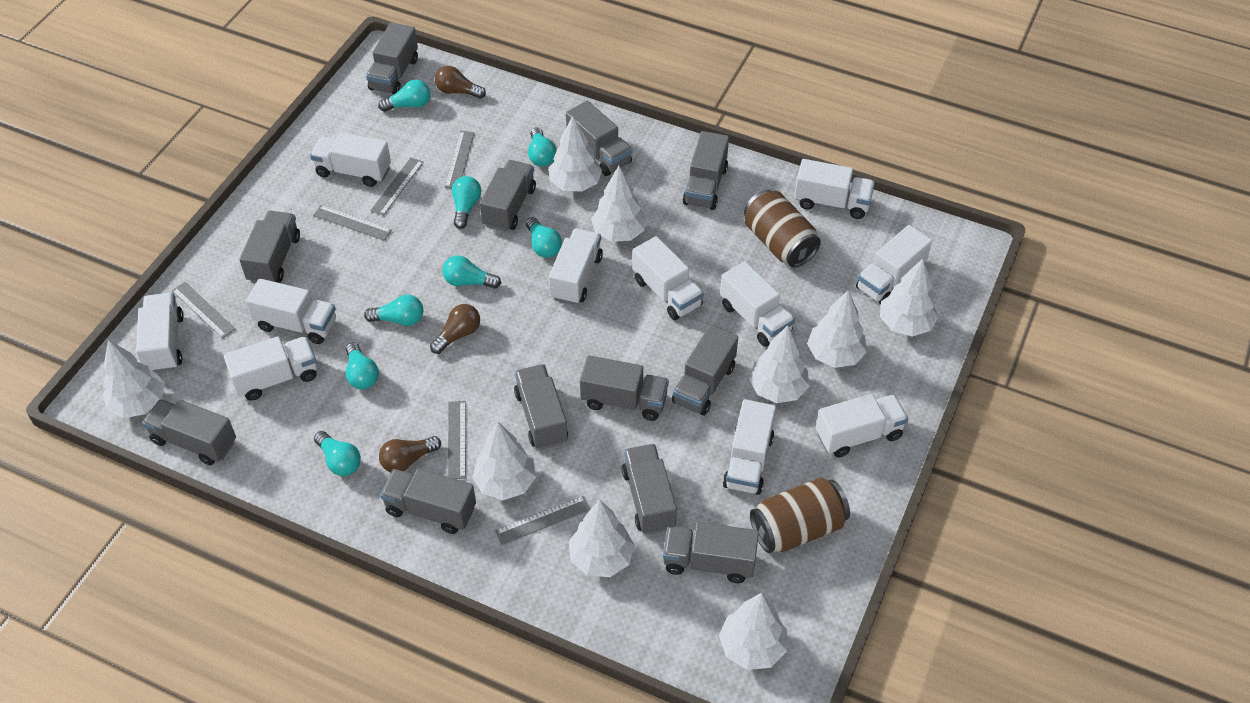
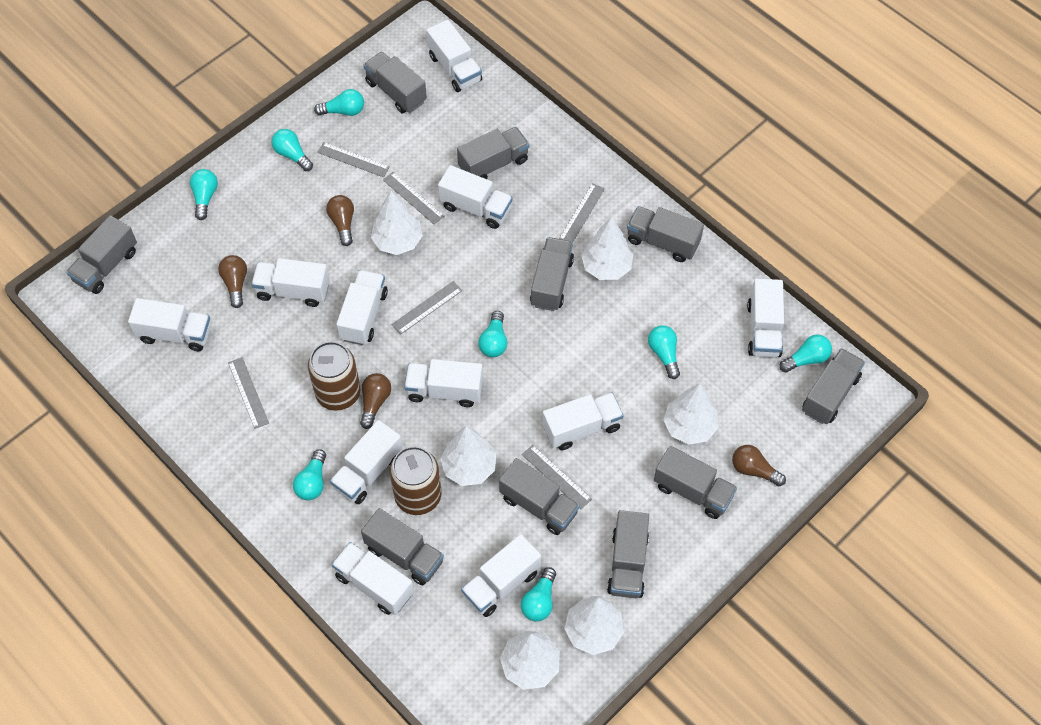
brown light bulb: 3 -> 4
grey truck: 12 -> 10
white tree: 9 -> 6

